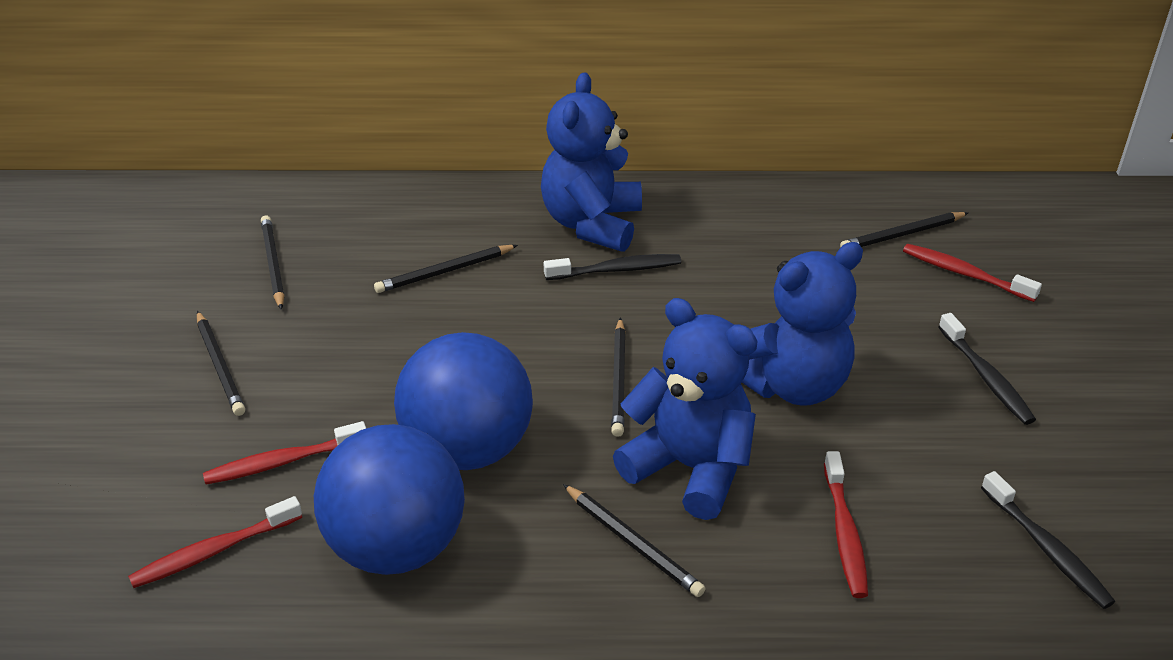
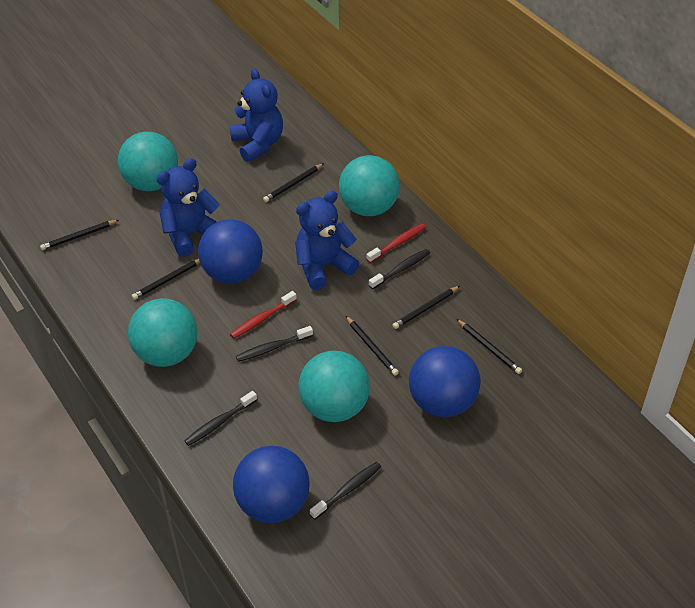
black toothbrush: 3 -> 4
blue ball: 2 -> 3
red toothbrush: 4 -> 2
turquoise ball: 0 -> 4

